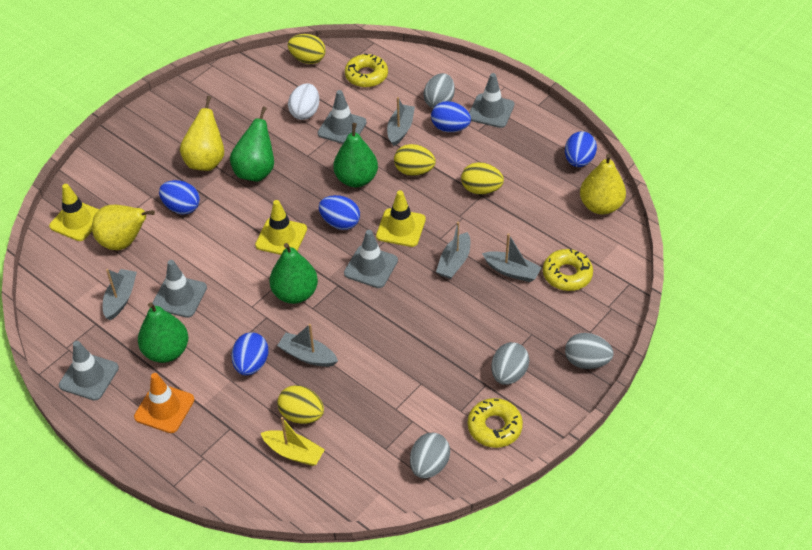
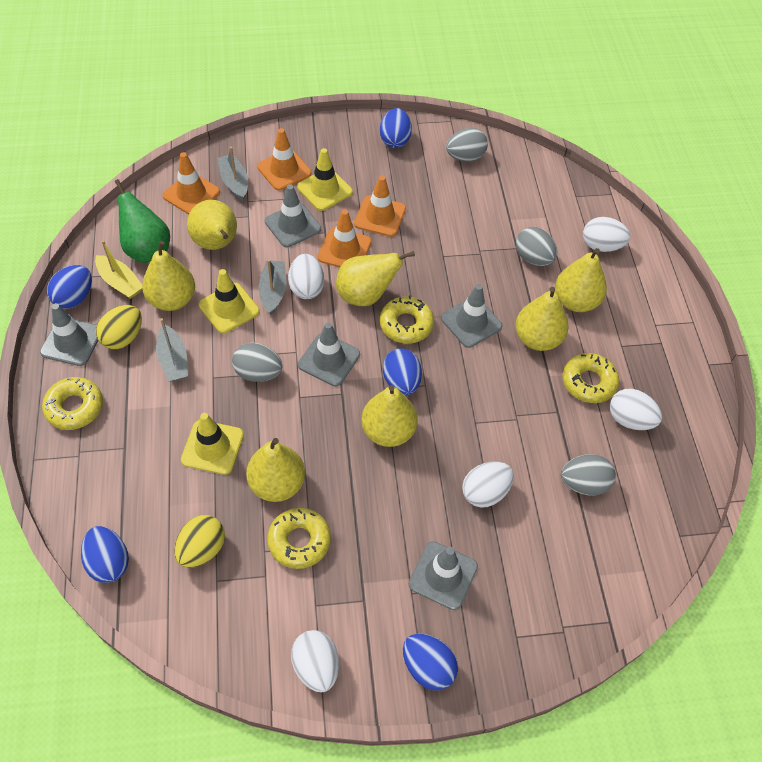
green pear: 4 -> 1
grey boat: 5 -> 3
orange traffic cone: 1 -> 4
white egg: 1 -> 5
yellow donut: 3 -> 4
yellow egg: 4 -> 2
yellow pear: 3 -> 7

